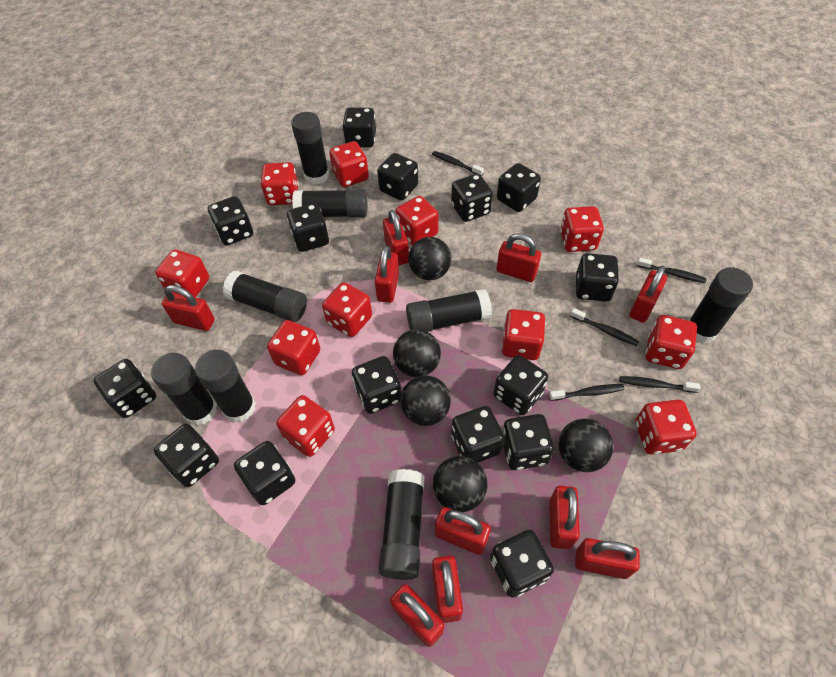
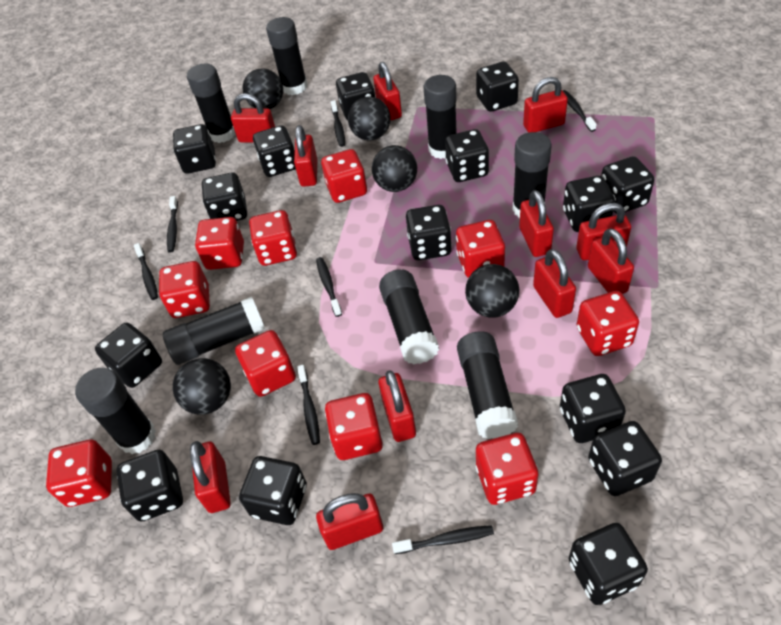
black toothbrush: 5 -> 7
red dice: 11 -> 10
red padlock: 10 -> 11

